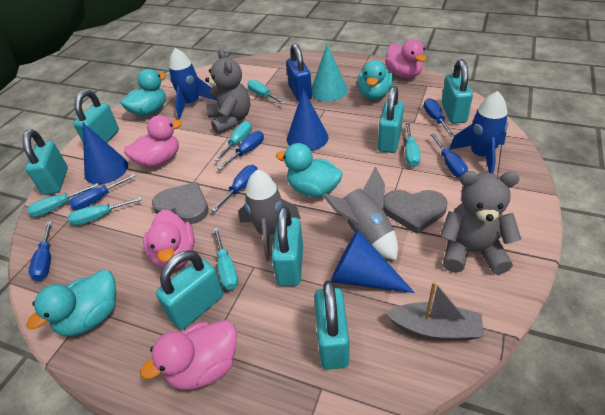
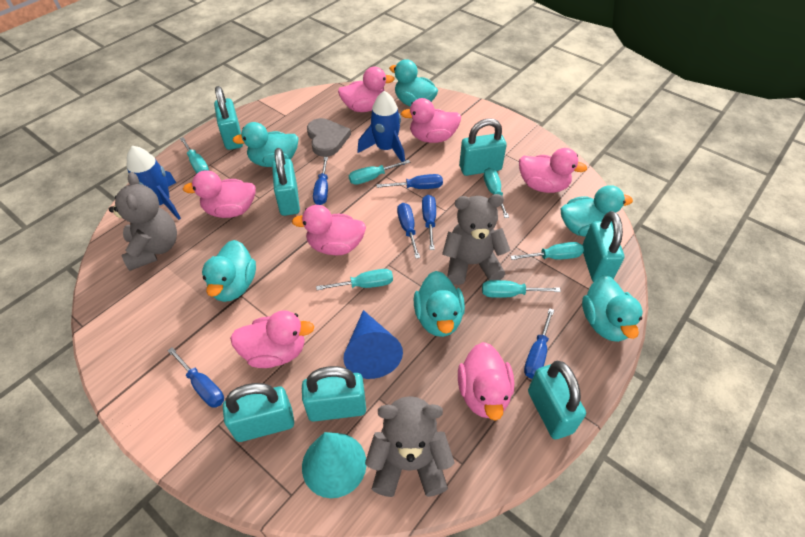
blue cone: 3 -> 1
blue padlock: 1 -> 0
grey boat: 1 -> 0
grey heart: 2 -> 1
grey rocket: 2 -> 0
grey teddy bear: 2 -> 3
pink duck: 4 -> 7
turquoise duck: 4 -> 6

